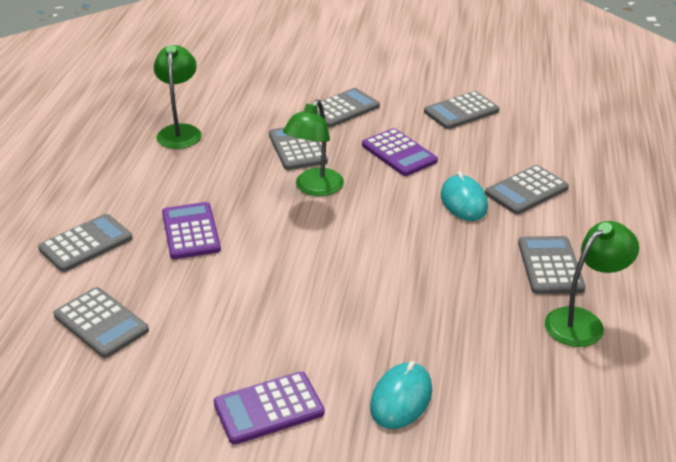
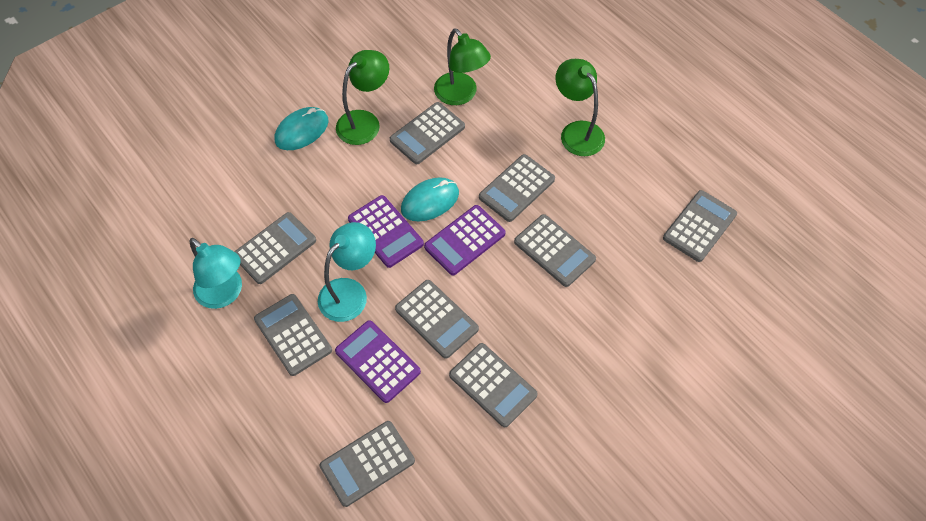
grey calculator: 7 -> 9
turquoise lamp: 0 -> 2

